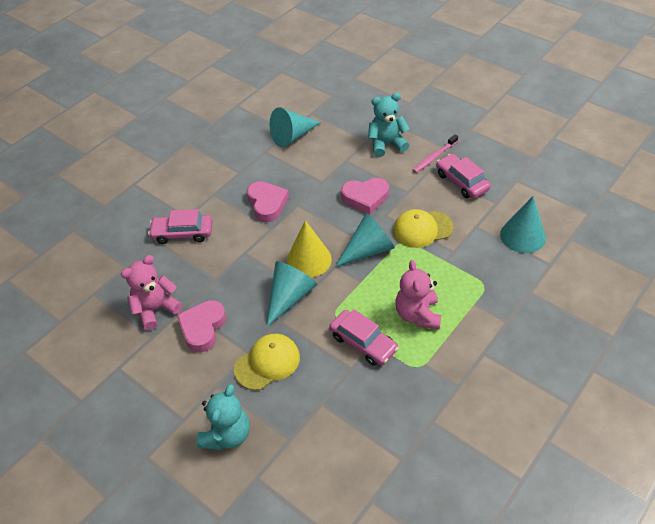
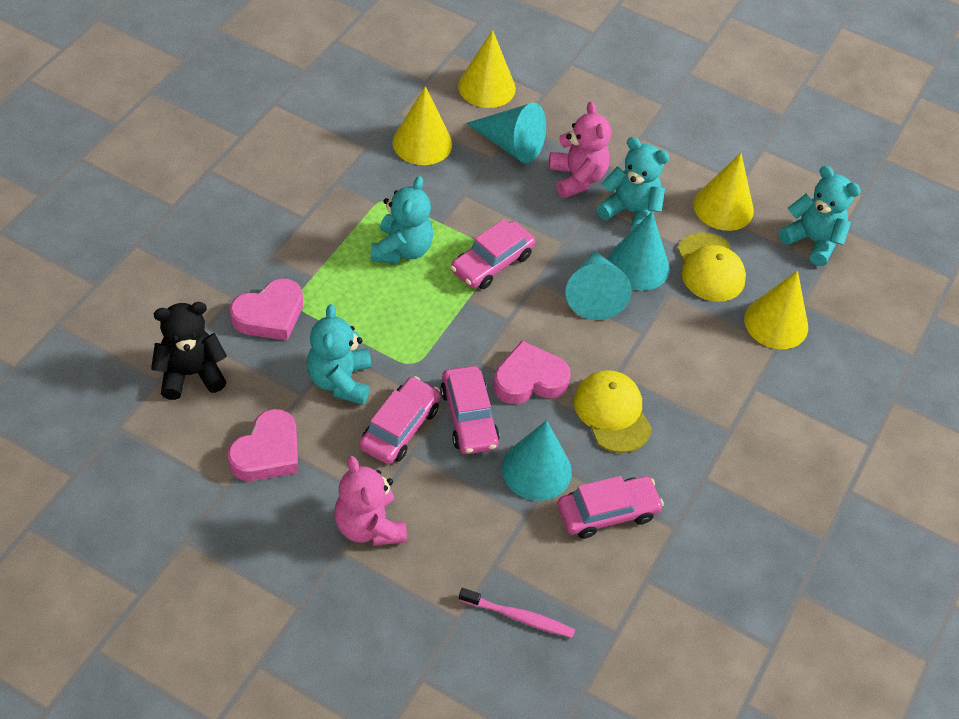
black teddy bear: 0 -> 1
pink car: 3 -> 4
turquoise teddy bear: 2 -> 4
yellow cone: 1 -> 4

